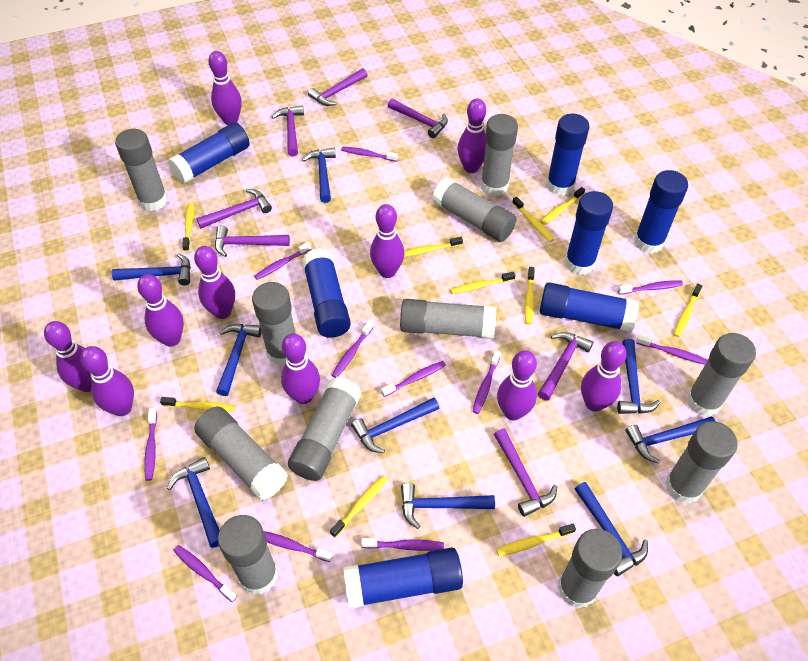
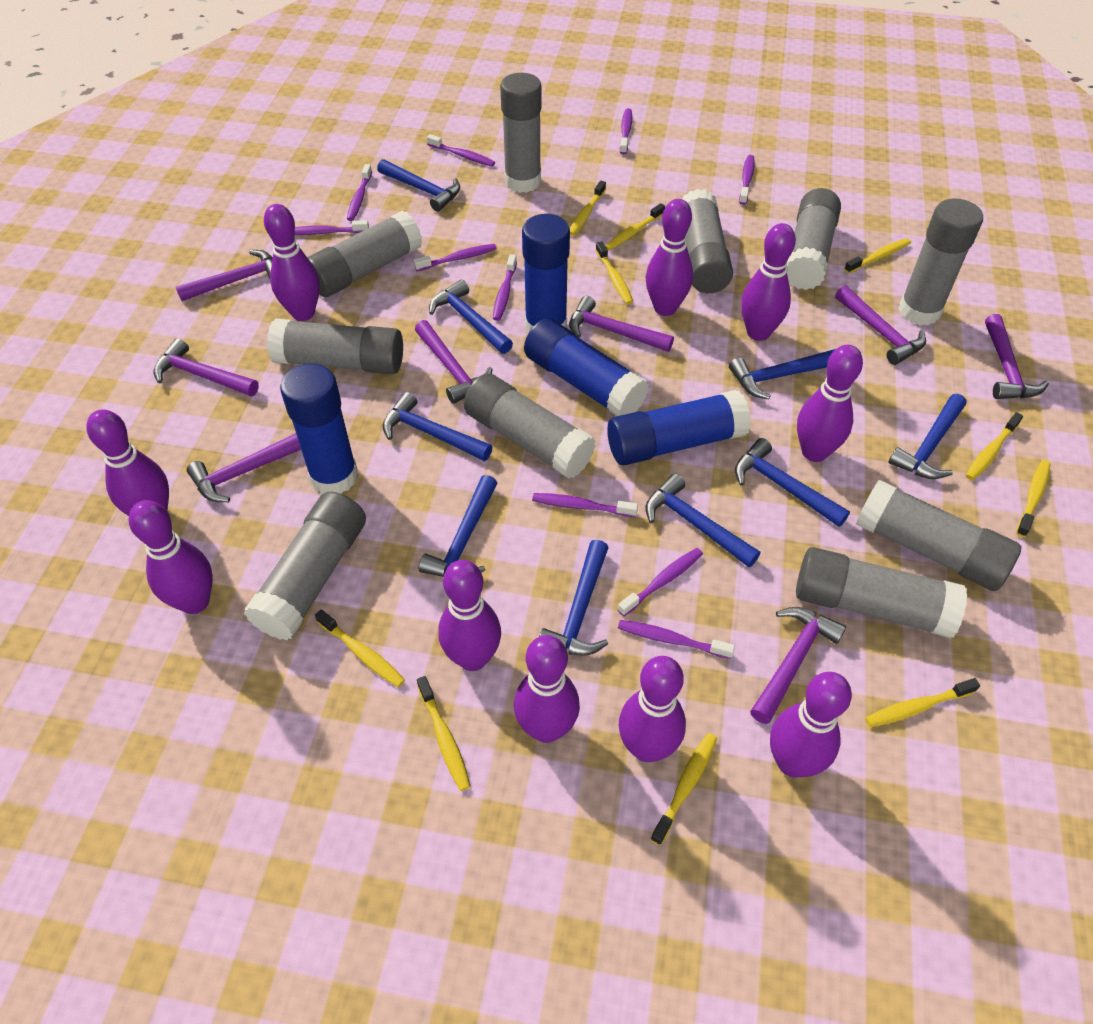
blue glue stick: 7 -> 4
grey glue stick: 11 -> 10
purple hammer: 7 -> 8
purple toothbrush: 11 -> 10

